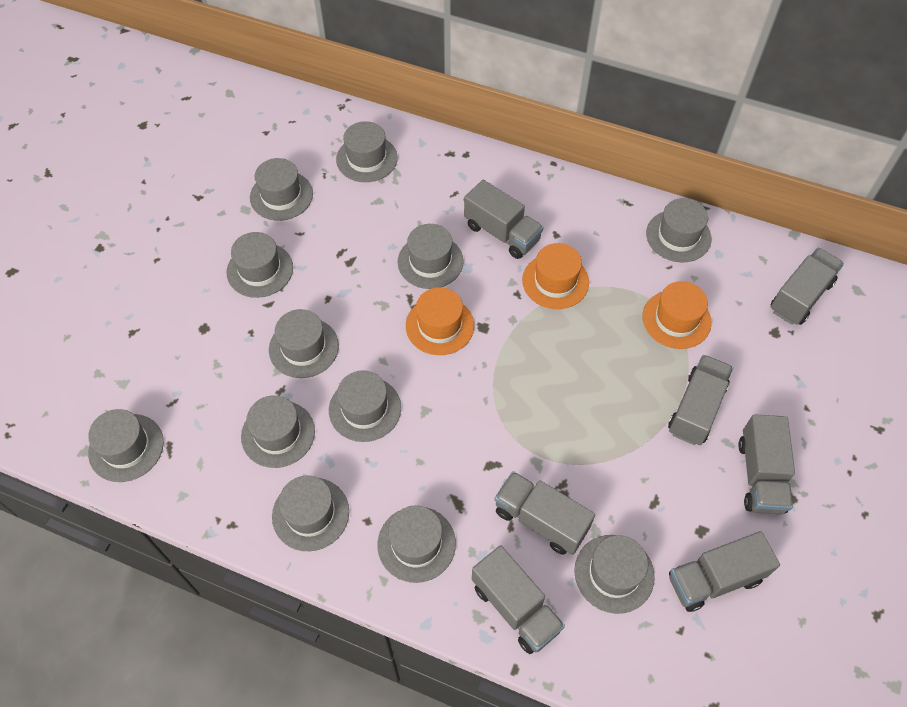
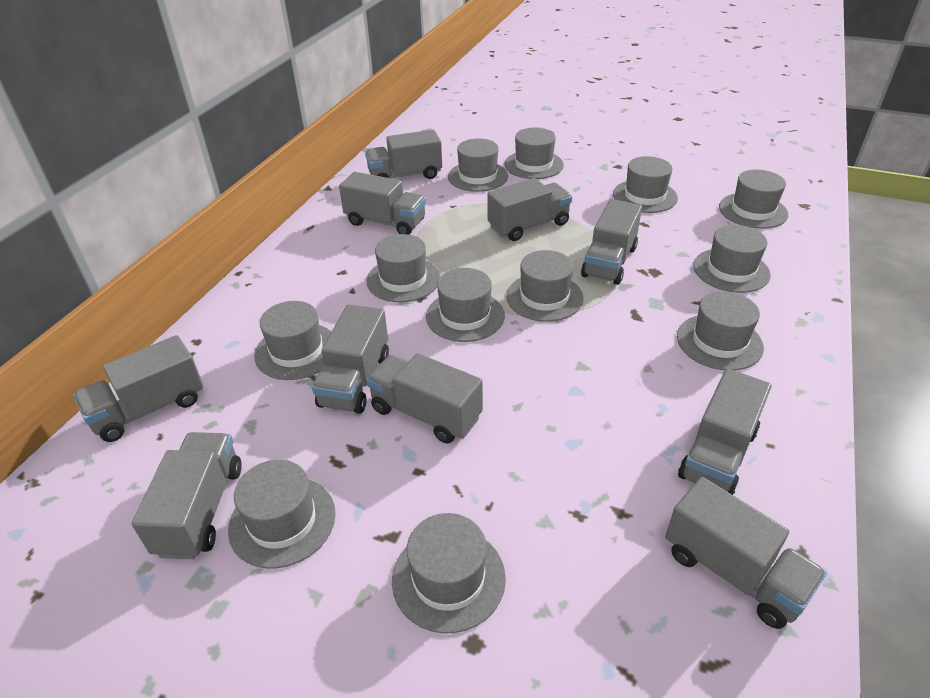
grey truck: 7 -> 10
orange hat: 3 -> 0

